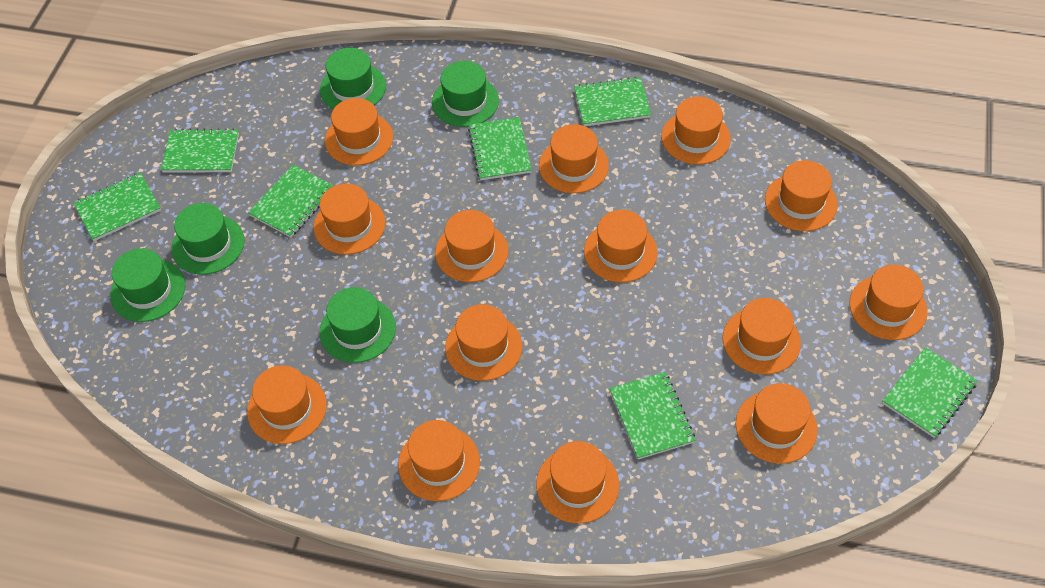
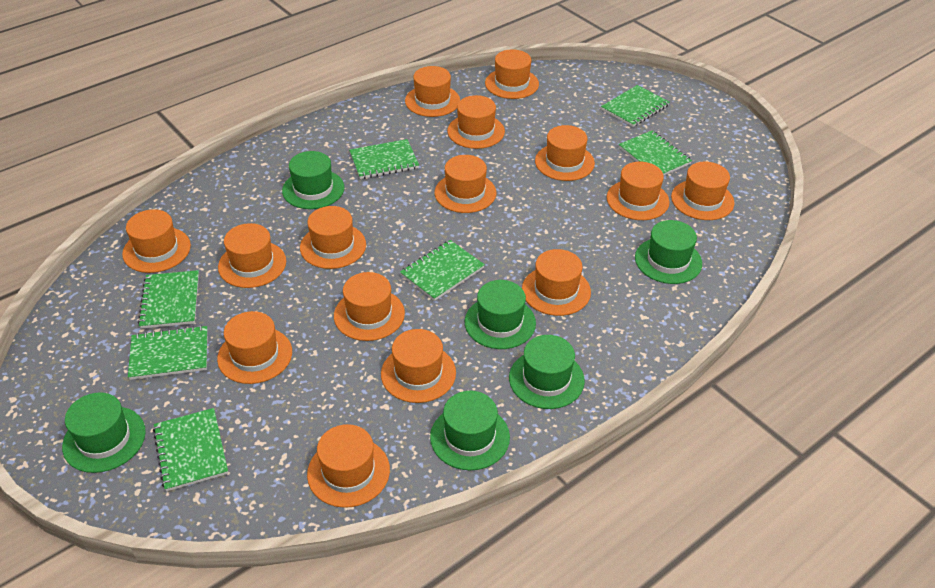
green hat: 5 -> 6
orange hat: 14 -> 15

